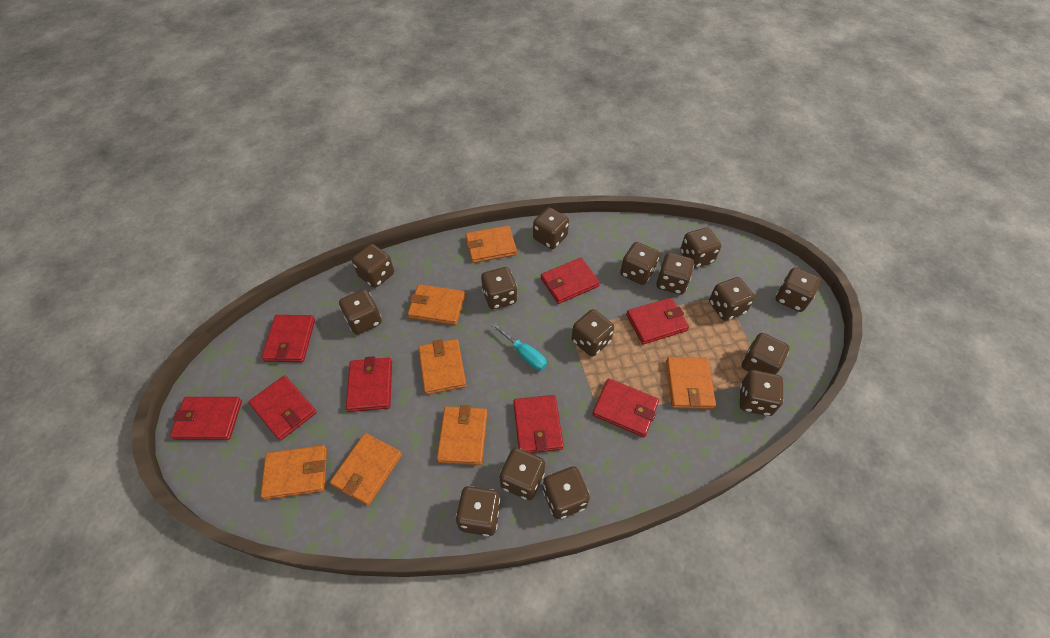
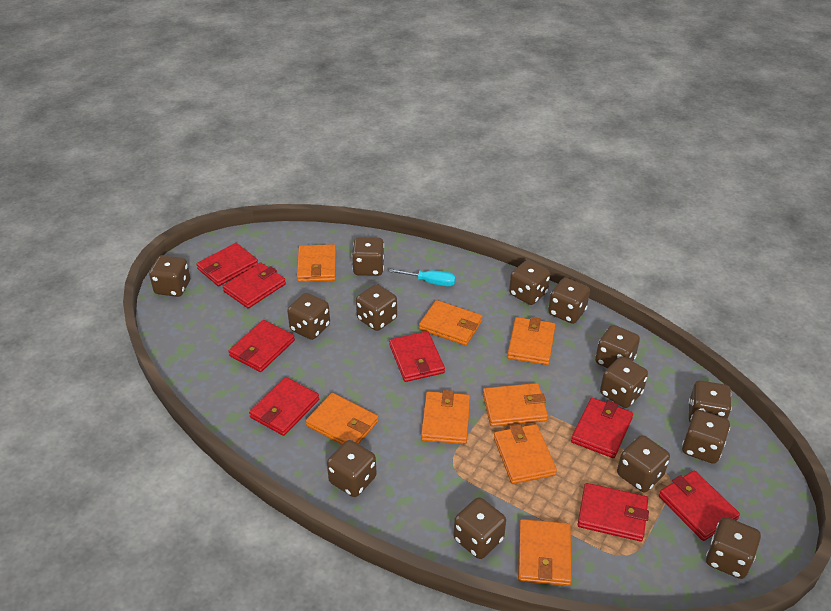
brown dice: 15 -> 14
orange wallet: 7 -> 8

